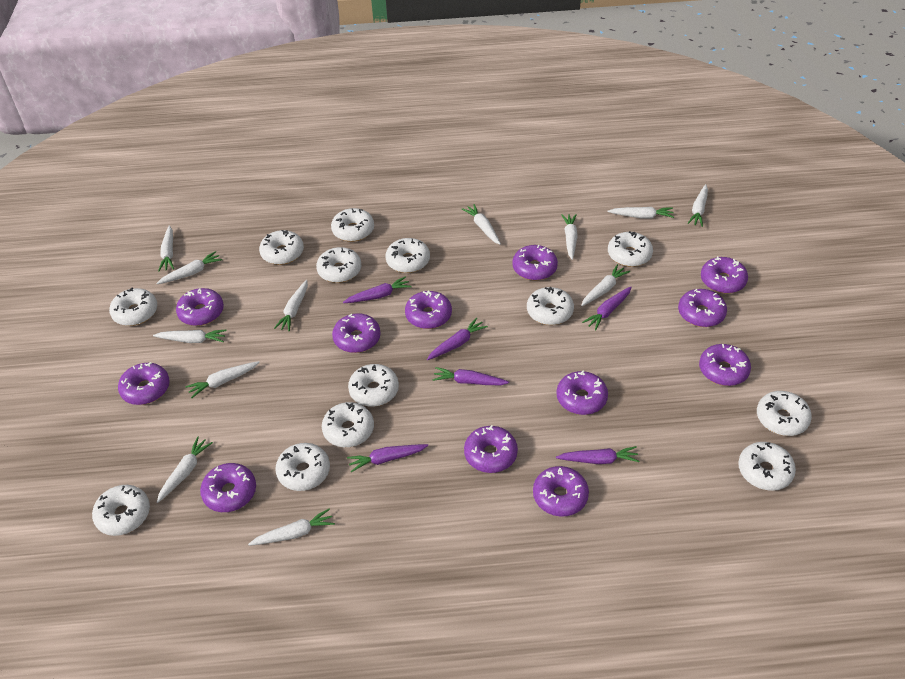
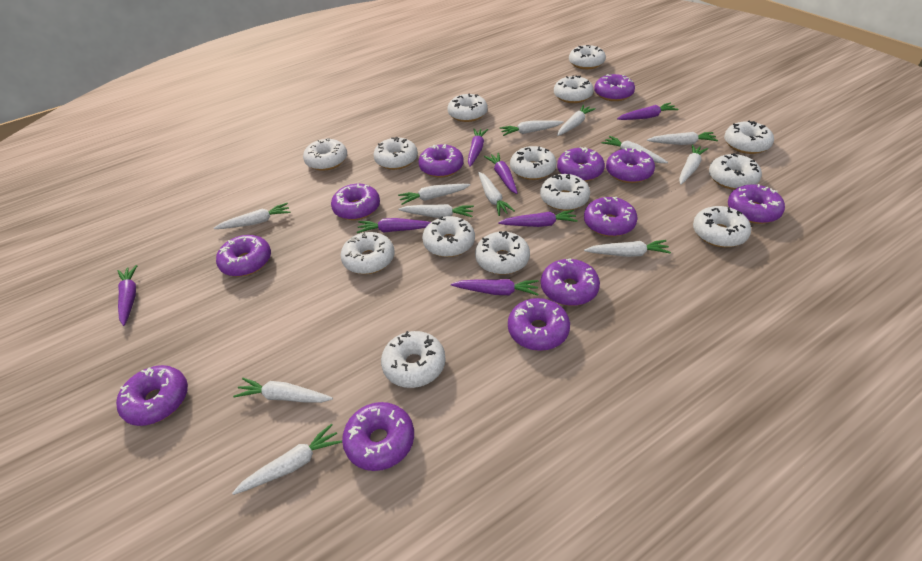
purple carrot: 6 -> 7
white donut: 13 -> 14

